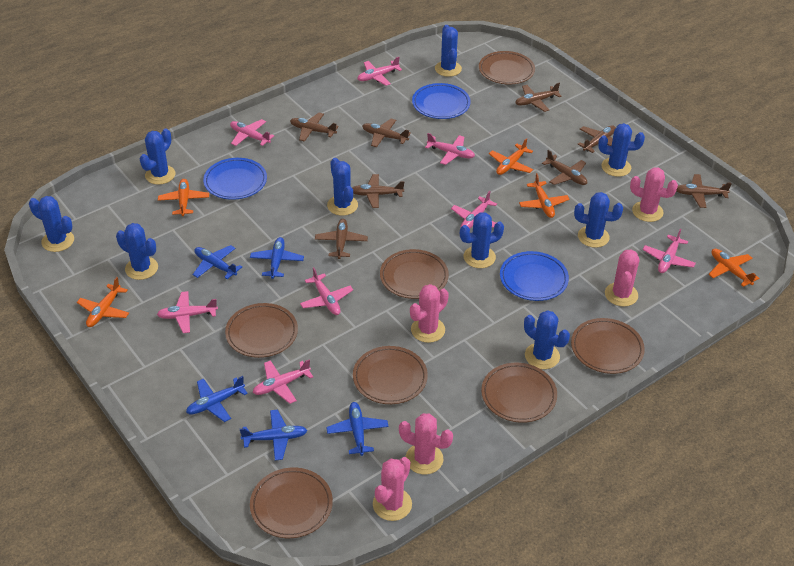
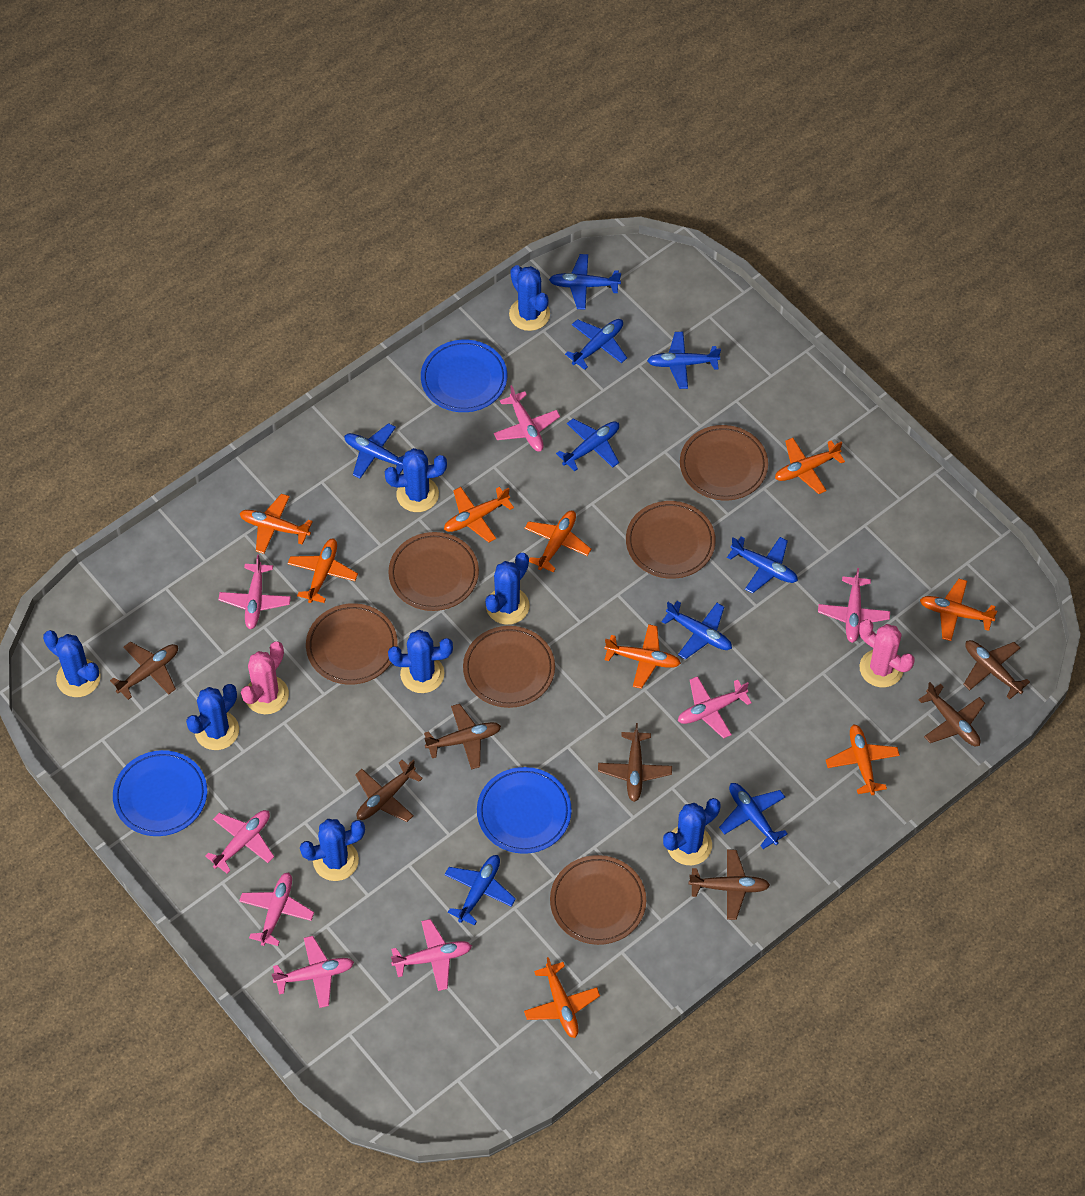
blue cactus: 9 -> 8
blue plane: 5 -> 9
brown plane: 8 -> 7
brown plate: 7 -> 6
orange plane: 5 -> 9
pink cactus: 5 -> 2

